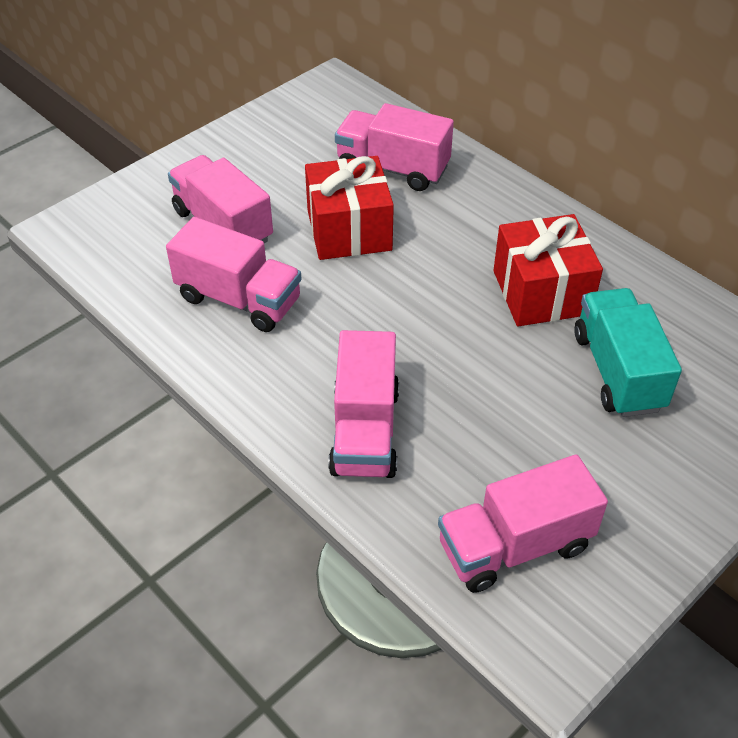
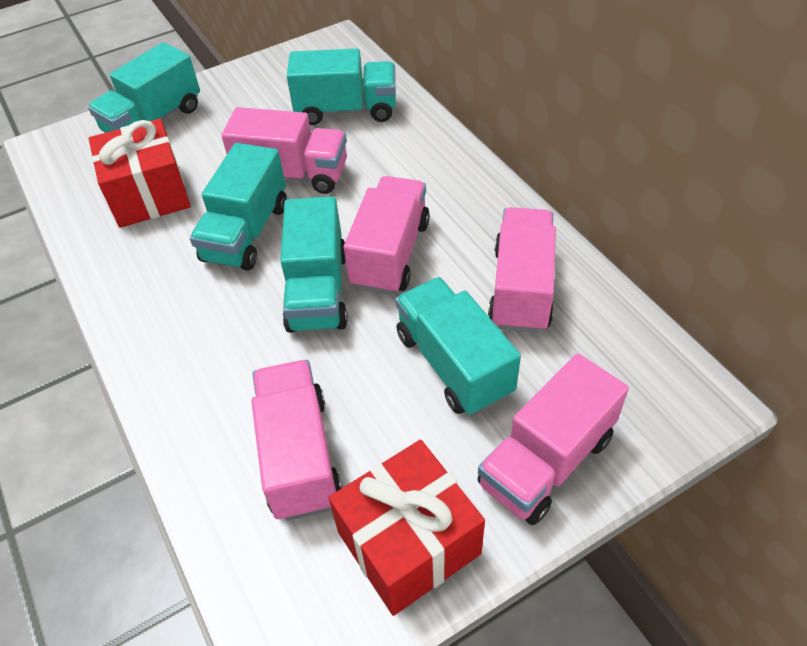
turquoise truck: 1 -> 5

